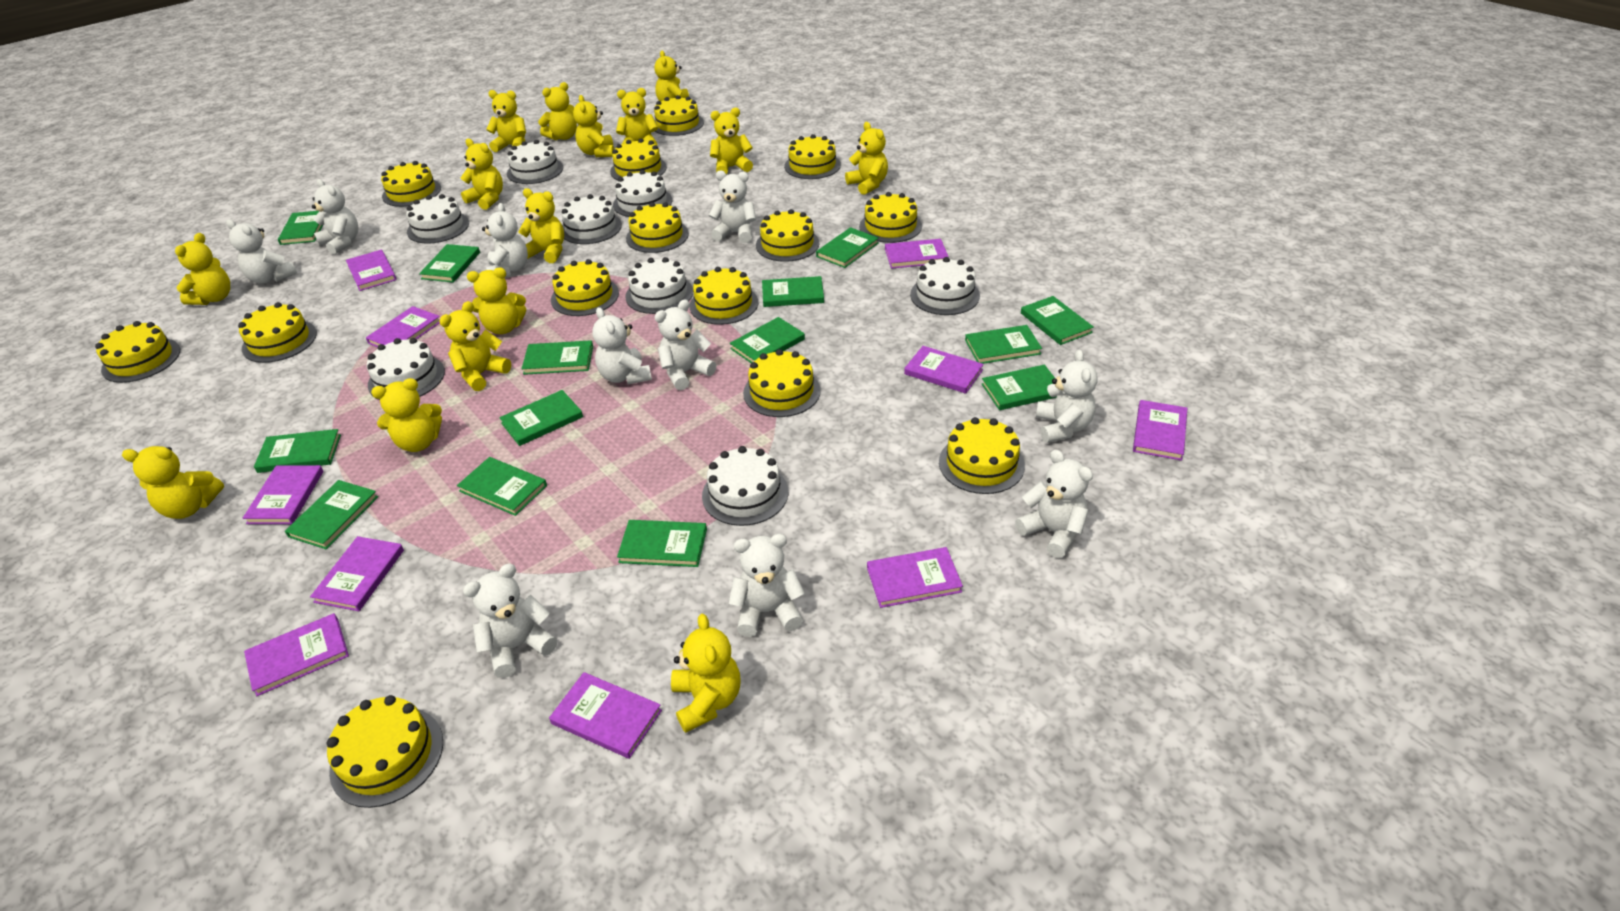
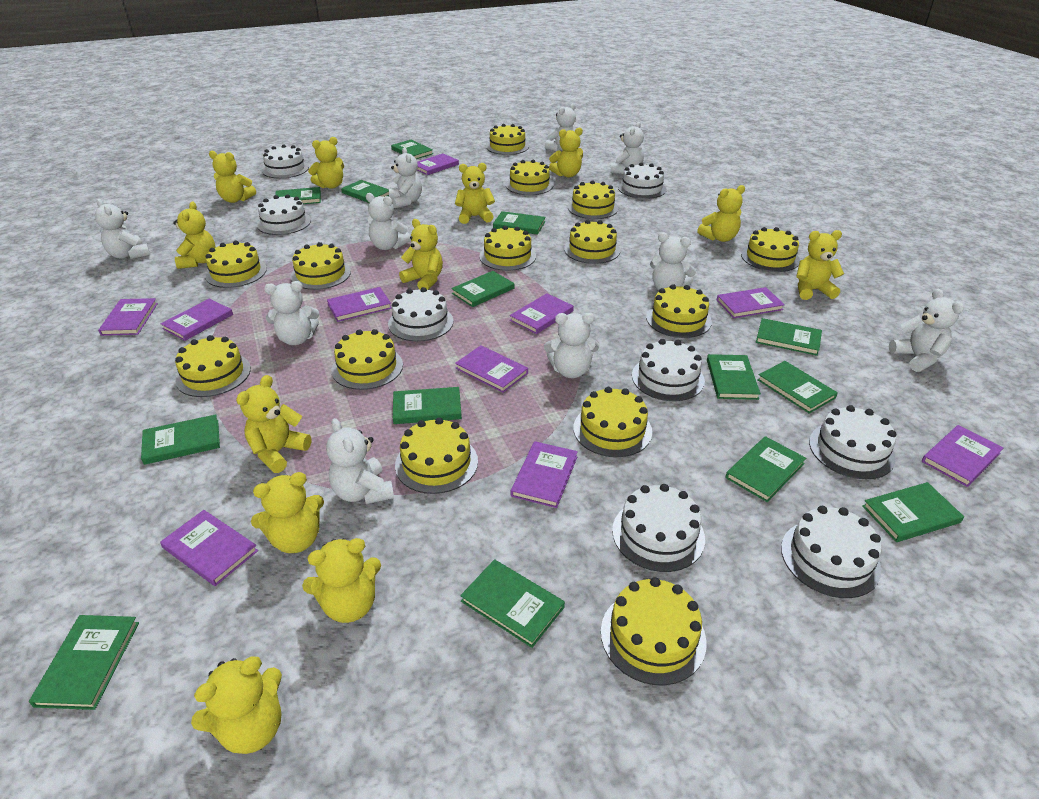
yellow teddy bear: 15 -> 12

